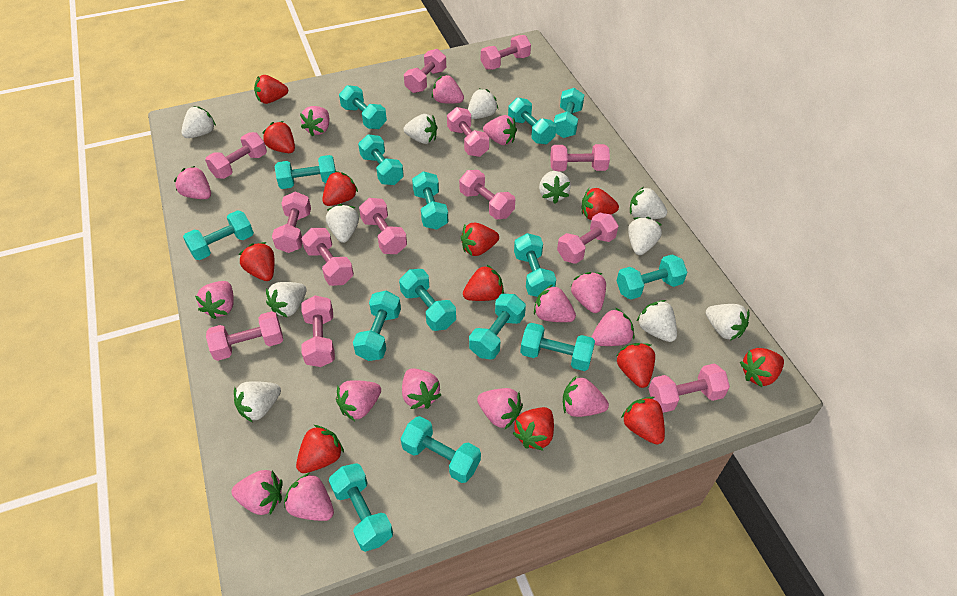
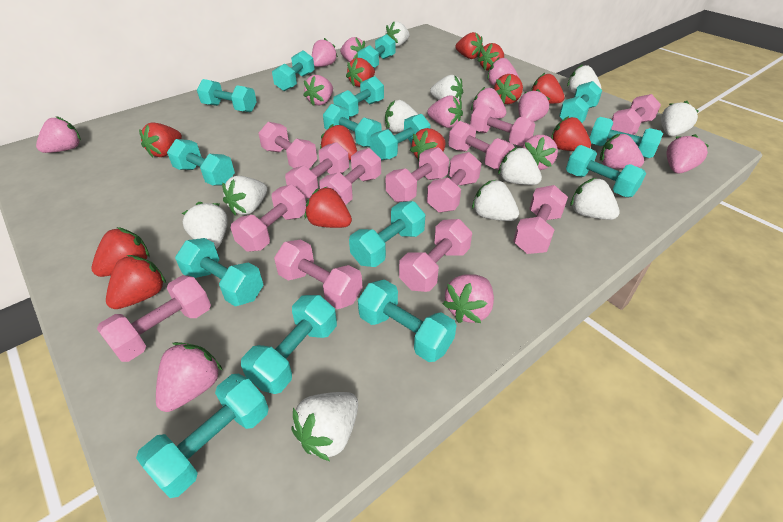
pink strawberry: 14 -> 13

